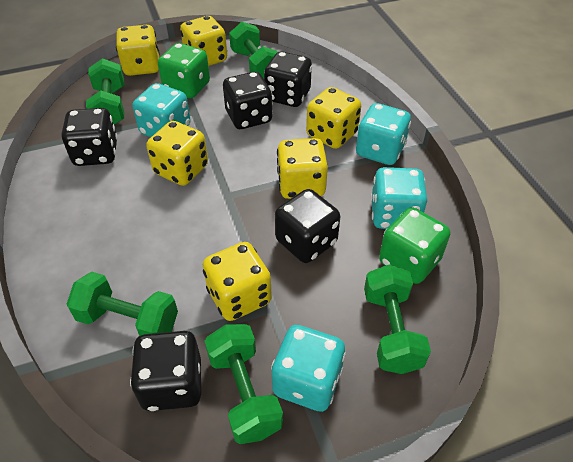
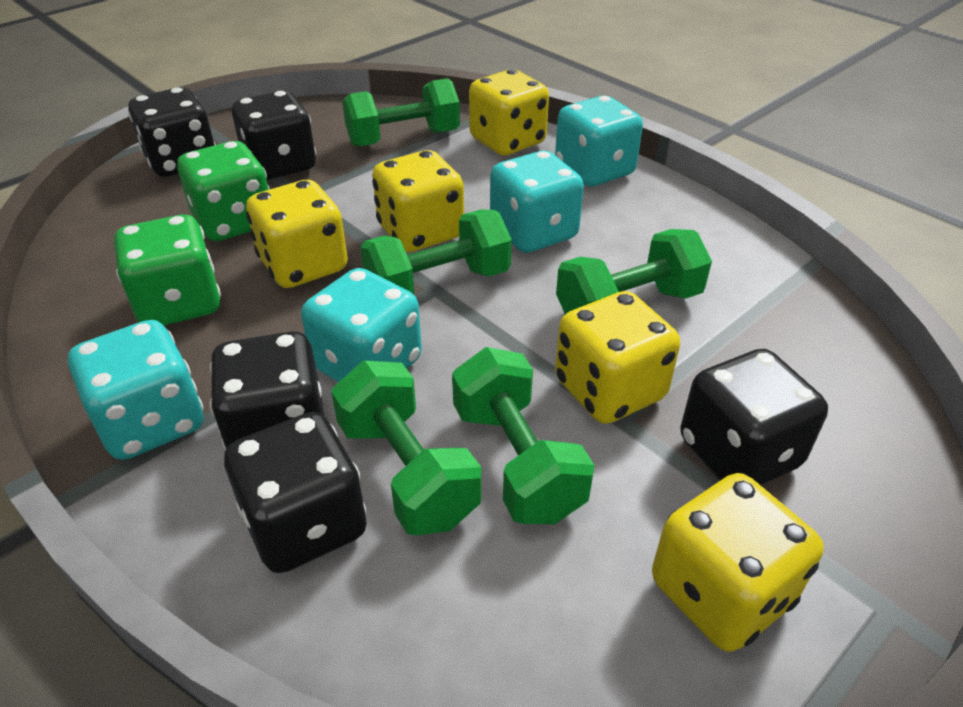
yellow dice: 6 -> 5

